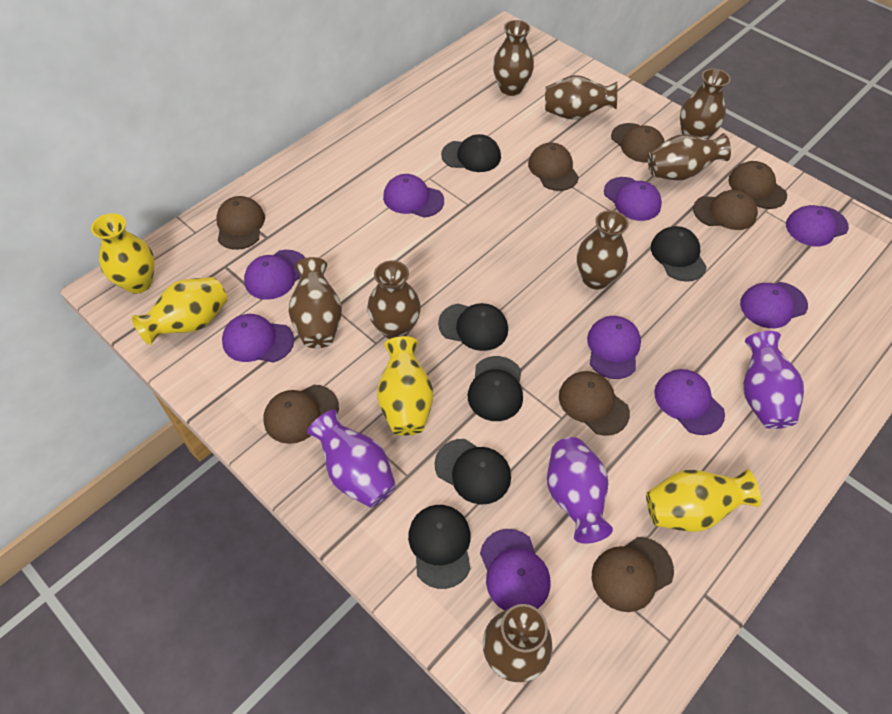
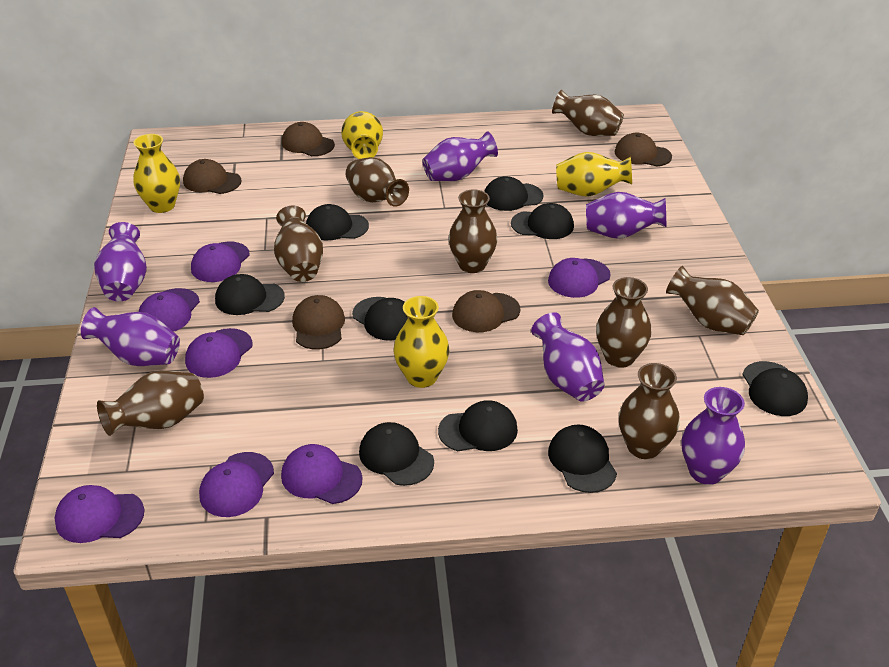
black cap: 6 -> 9
brown cap: 8 -> 5
purple cap: 9 -> 7
purple vase: 3 -> 6

